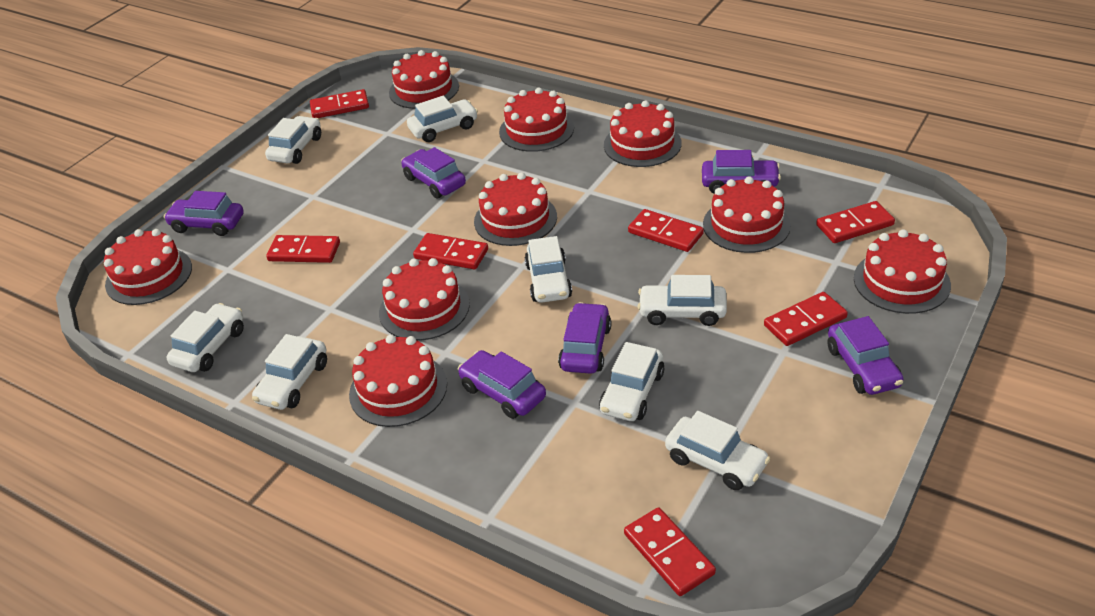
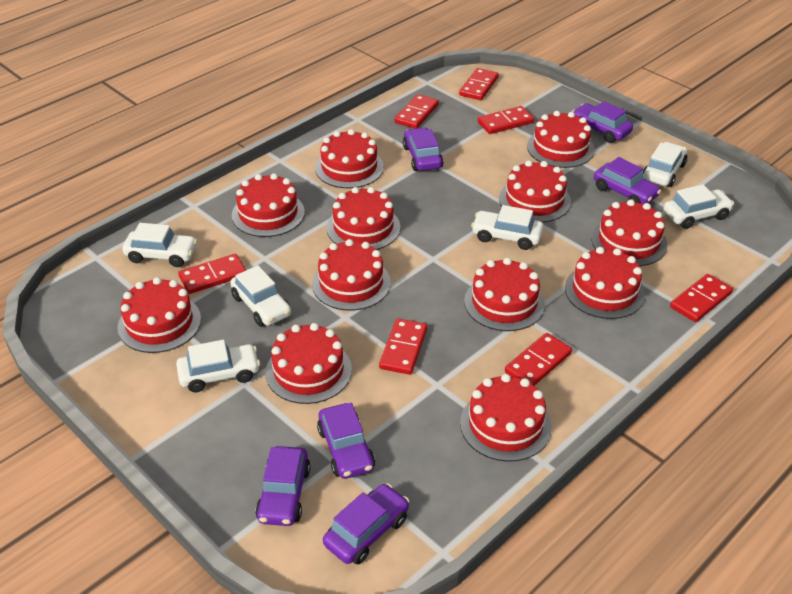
red cake: 9 -> 12
white car: 8 -> 6

